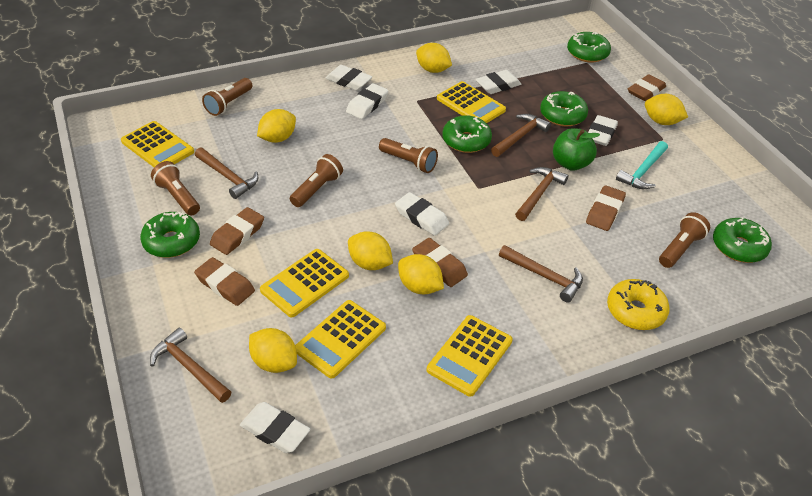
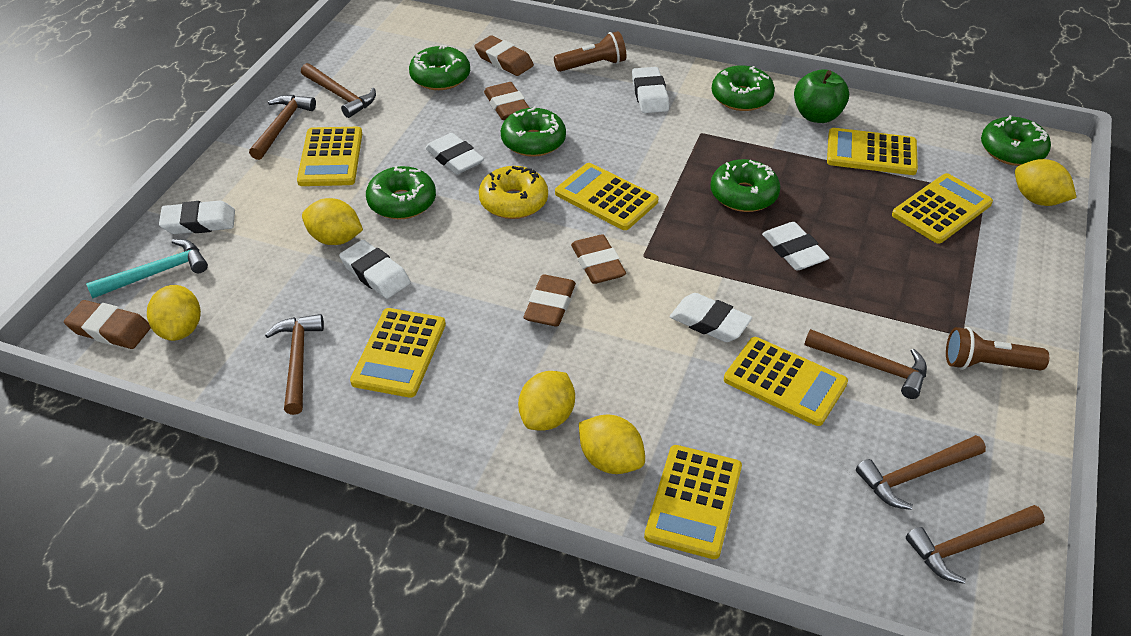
brown flashlight: 5 -> 2
brown hammer: 5 -> 6
green donut: 5 -> 6
yellow calculator: 5 -> 7
yellow lemon: 6 -> 5

